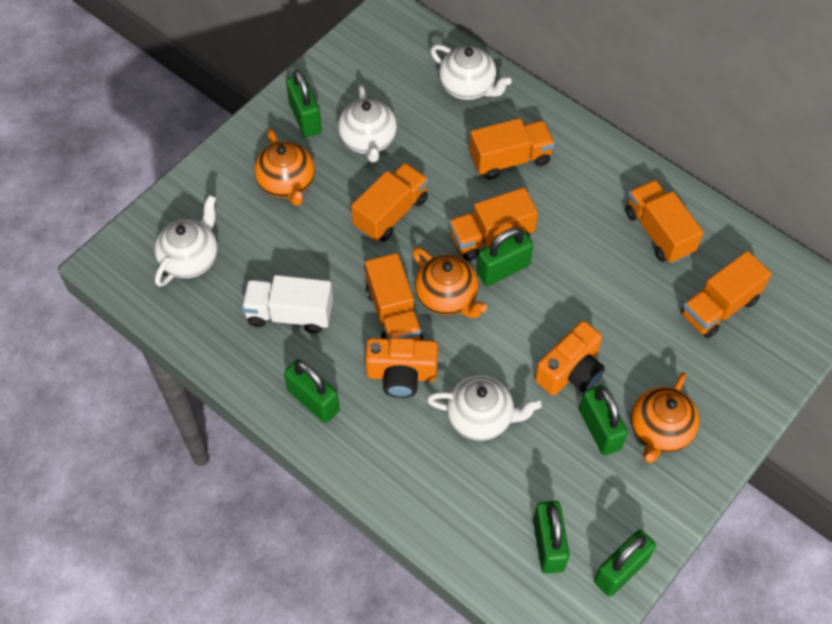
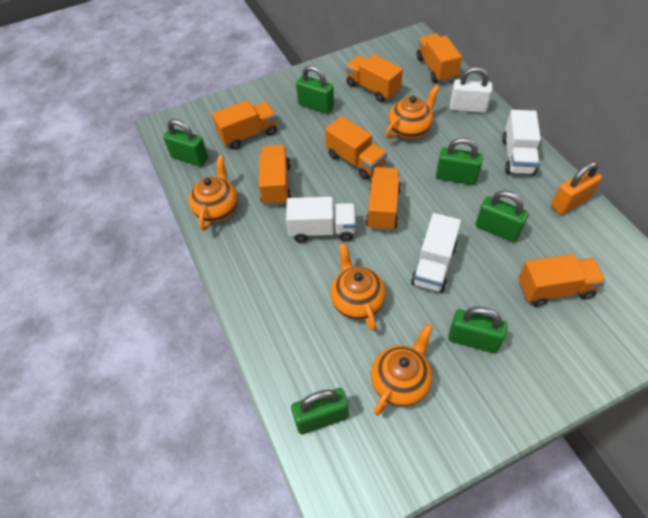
orange camera: 2 -> 0
orange padlock: 0 -> 1
orange teapot: 3 -> 4
orange truck: 6 -> 7
white padlock: 0 -> 1
white teapot: 4 -> 0
white truck: 1 -> 3

